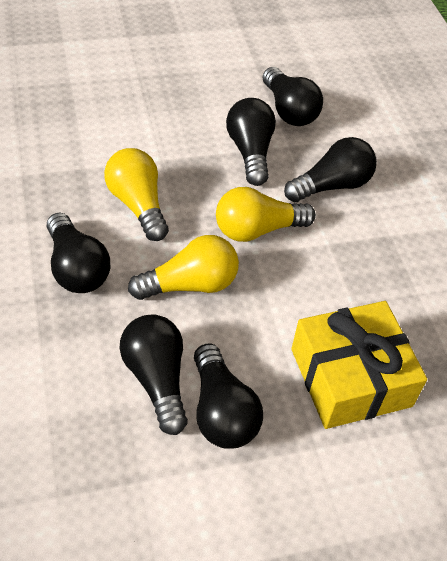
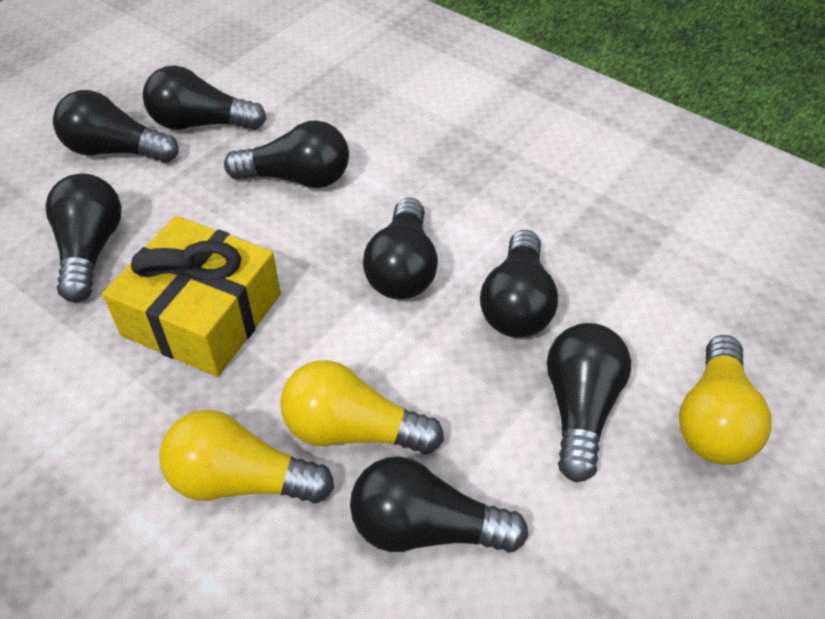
black light bulb: 6 -> 8

